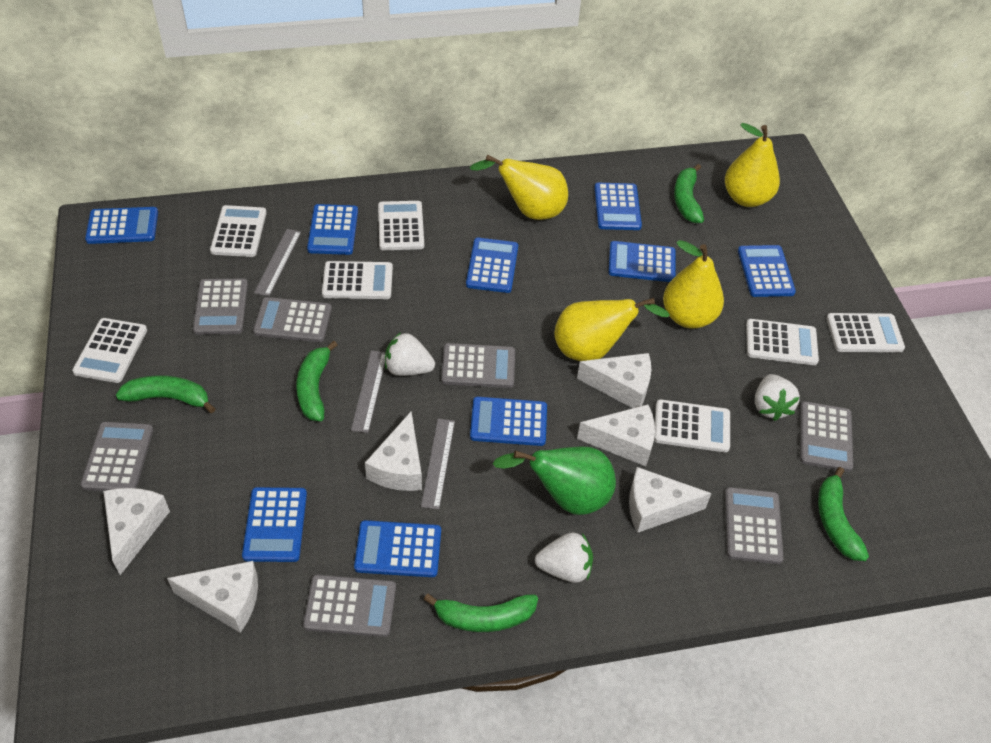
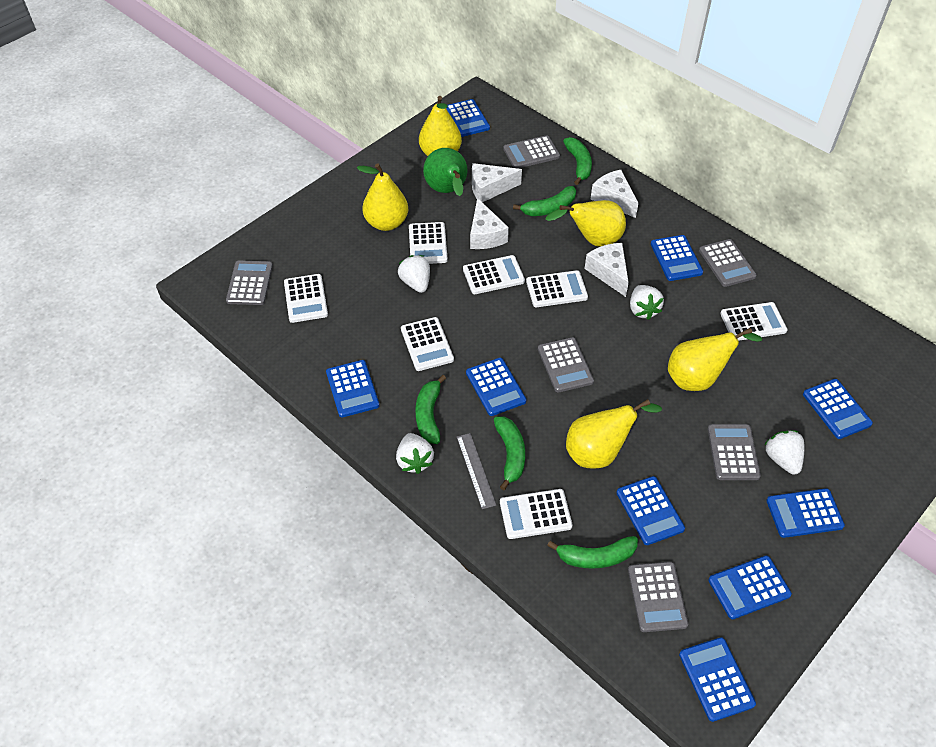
grey calculator: 7 -> 6
grey ruler: 3 -> 1
white cheese: 6 -> 4
white strawberry: 3 -> 4
yellow pear: 4 -> 5

